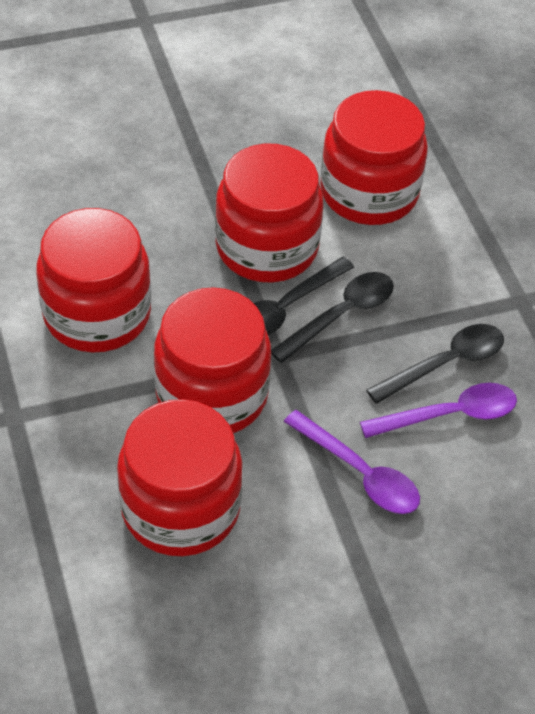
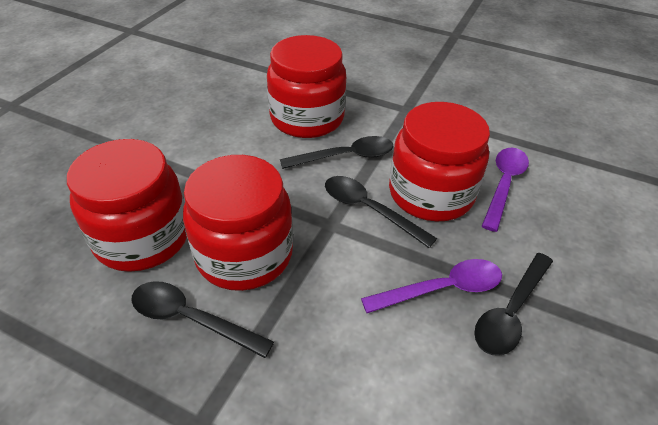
black spoon: 3 -> 4
red jar: 5 -> 4

